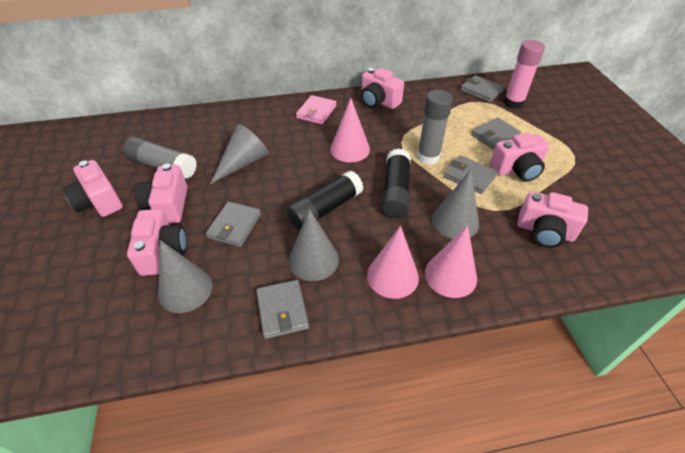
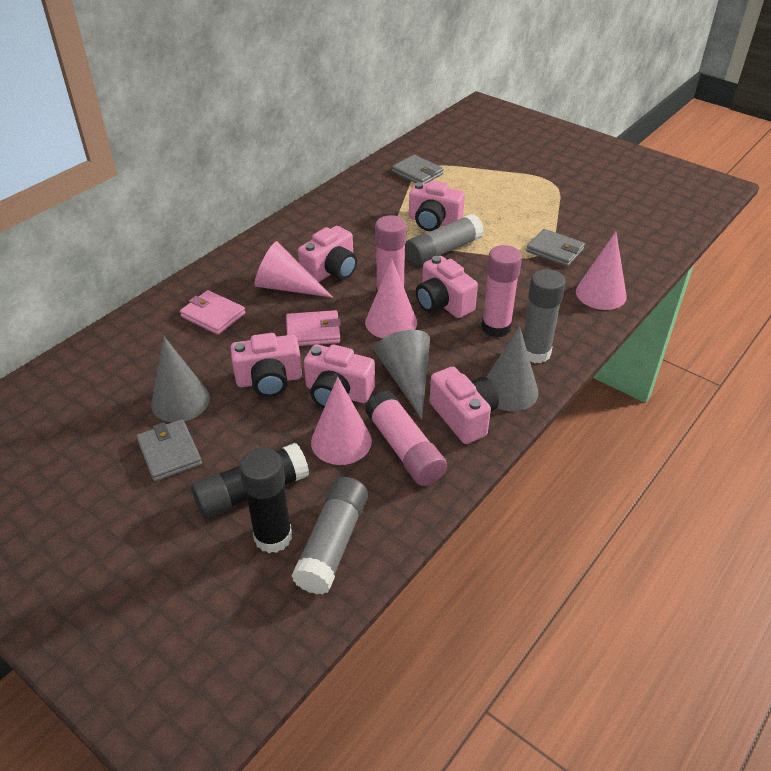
grey cone: 4 -> 3
grey glue stick: 2 -> 3
grey wallet: 5 -> 3
pink cone: 3 -> 4
pink glue stick: 1 -> 3
pink wallet: 1 -> 2

